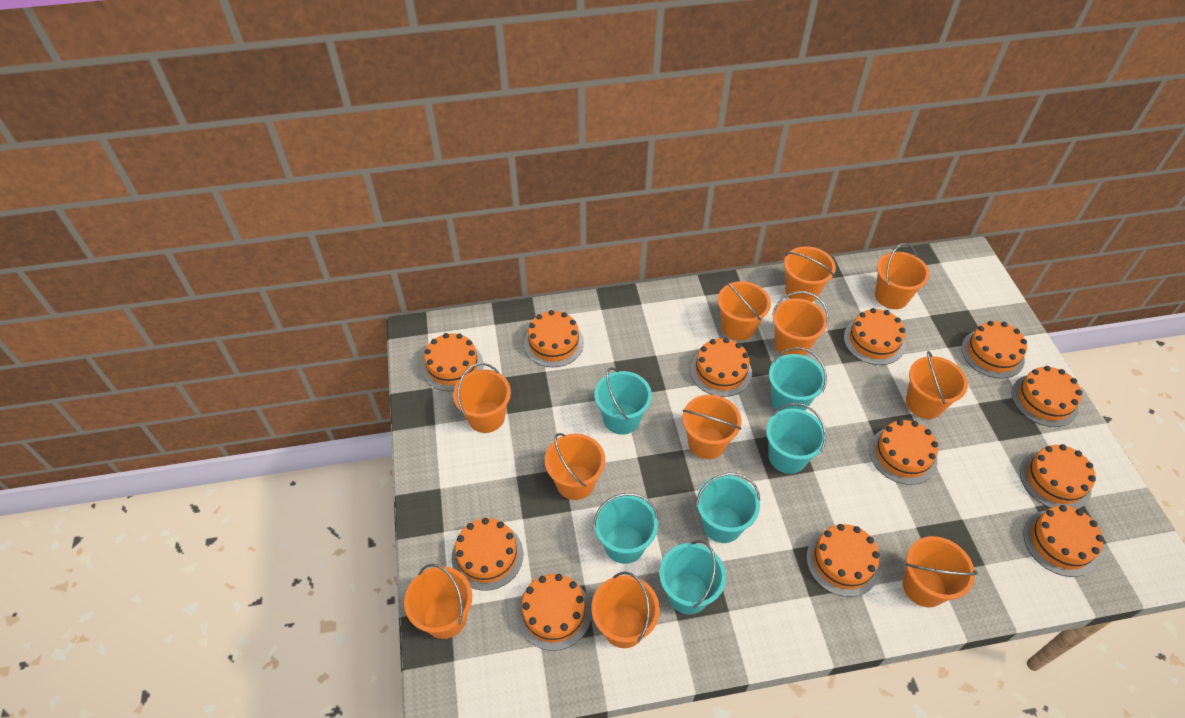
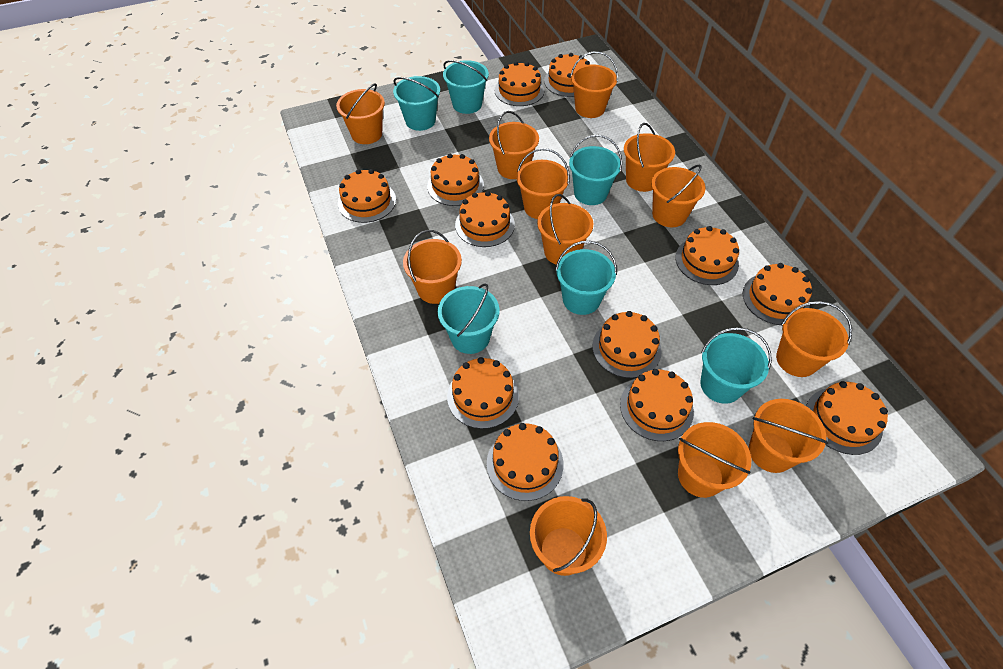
orange bucket: 11 -> 12

